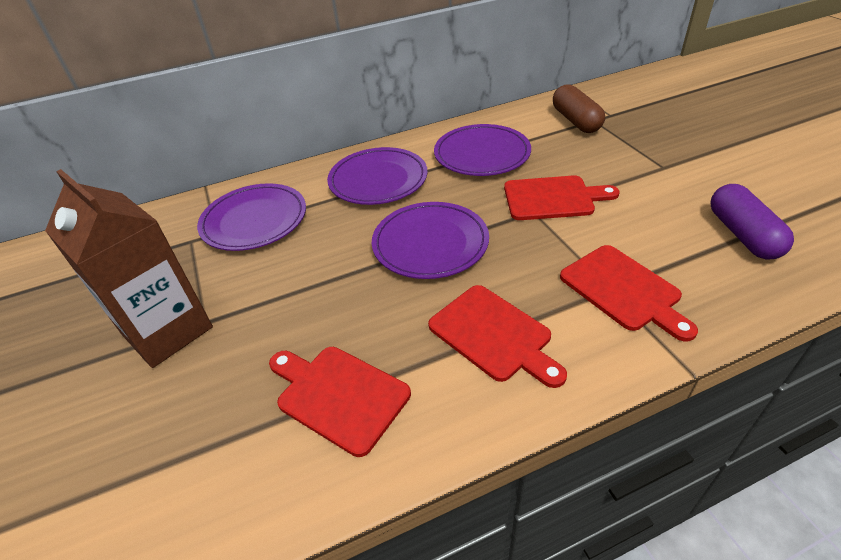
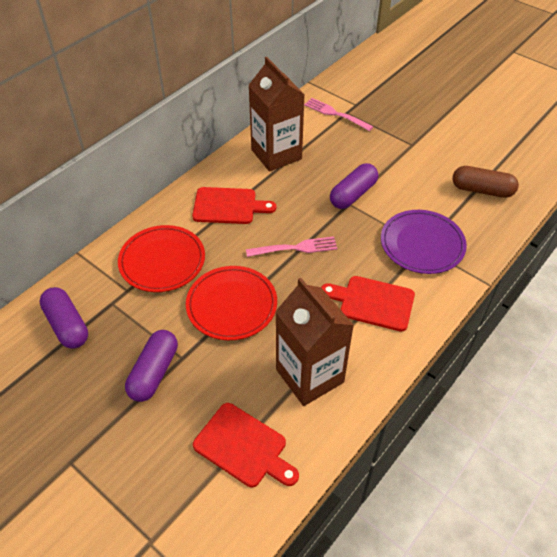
brown carton: 1 -> 2
pink fork: 0 -> 2
purple capsule: 1 -> 3
purple plate: 4 -> 1
red cutting board: 4 -> 3
red plate: 0 -> 2

